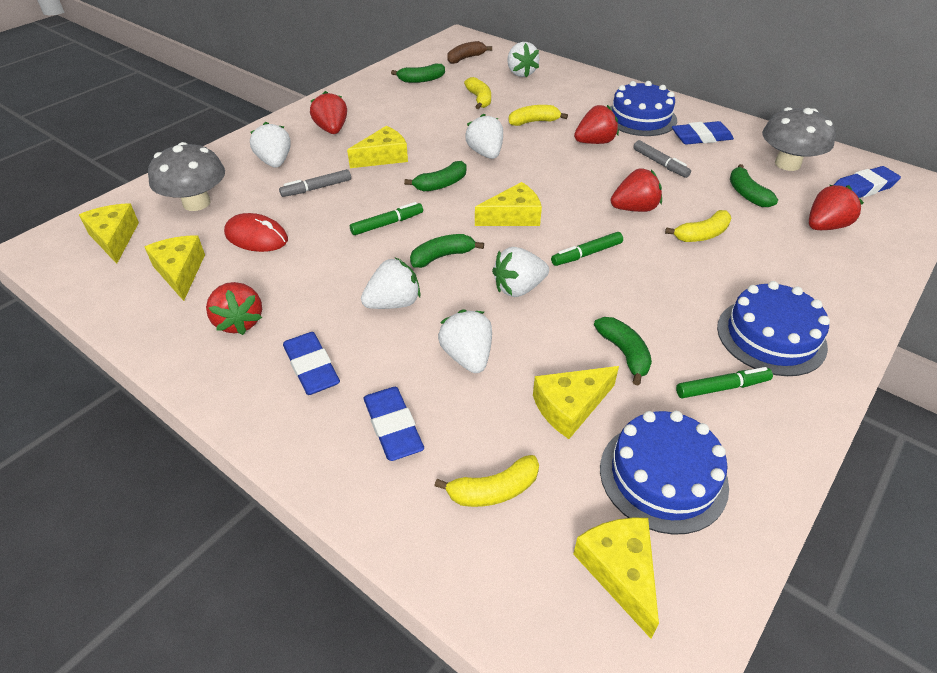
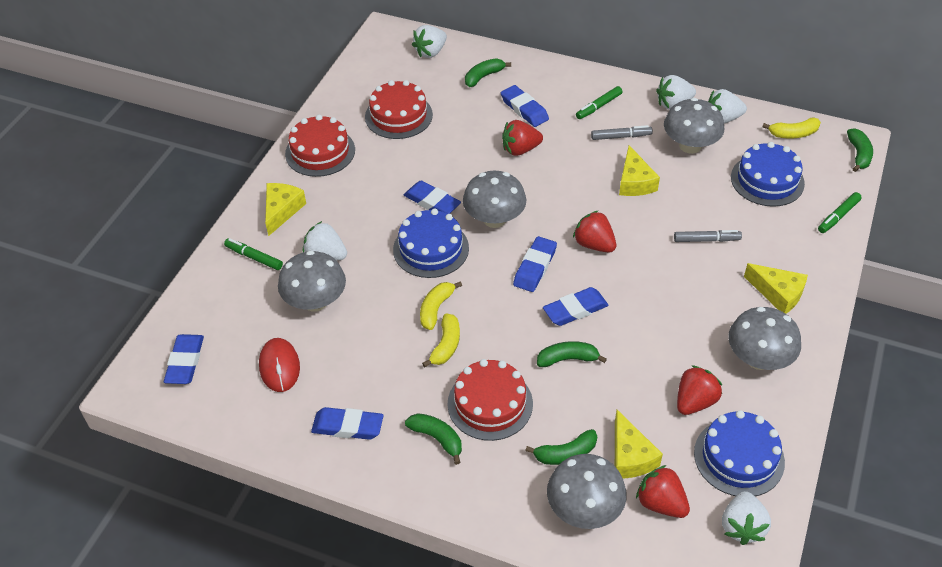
blue eraser: 4 -> 6
brown banana: 1 -> 0
grey mushroom: 2 -> 5
red cake: 0 -> 3
red strawberry: 5 -> 4
white strawberry: 6 -> 5
yellow banana: 4 -> 3
yellow cheese: 6 -> 4

